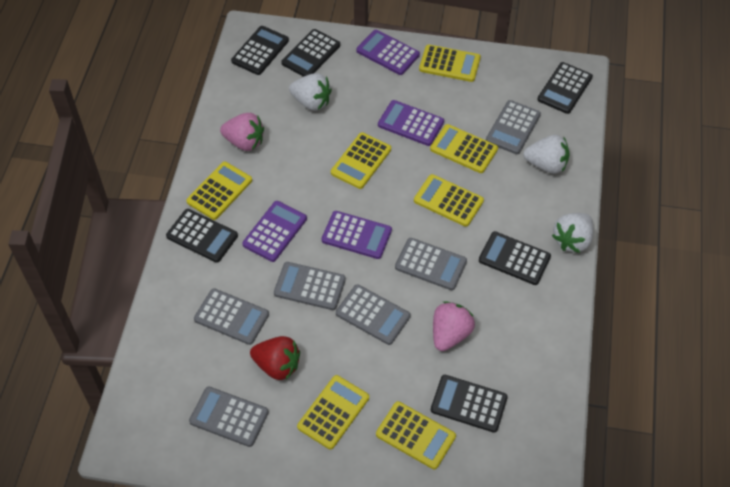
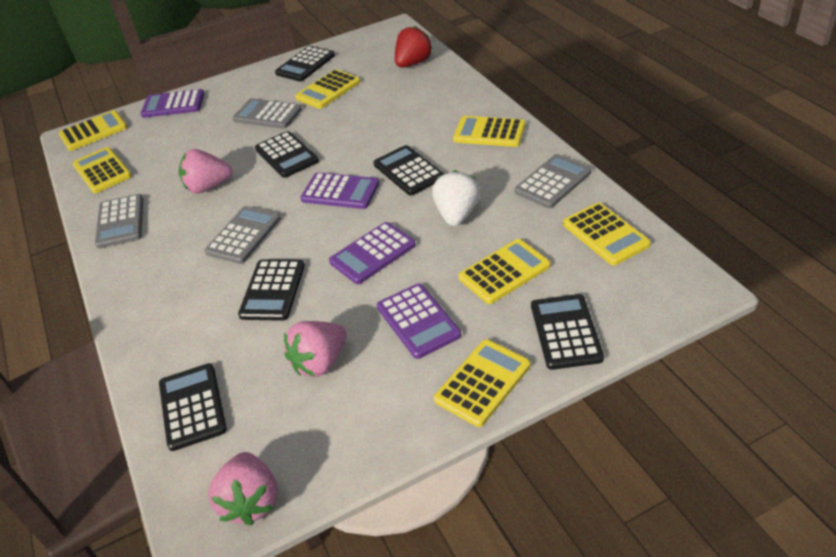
grey calculator: 6 -> 4
pink strawberry: 2 -> 3
white strawberry: 3 -> 1

